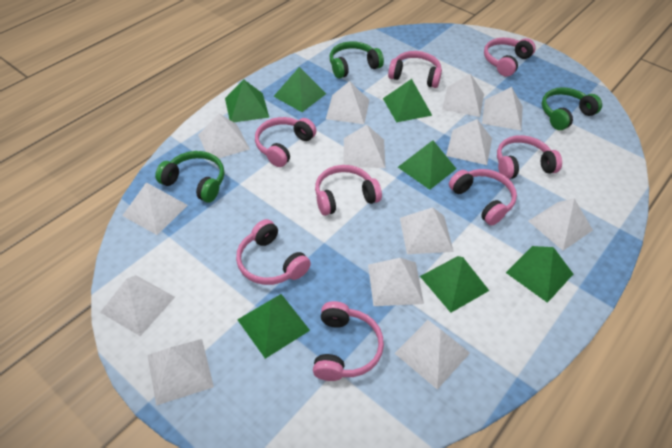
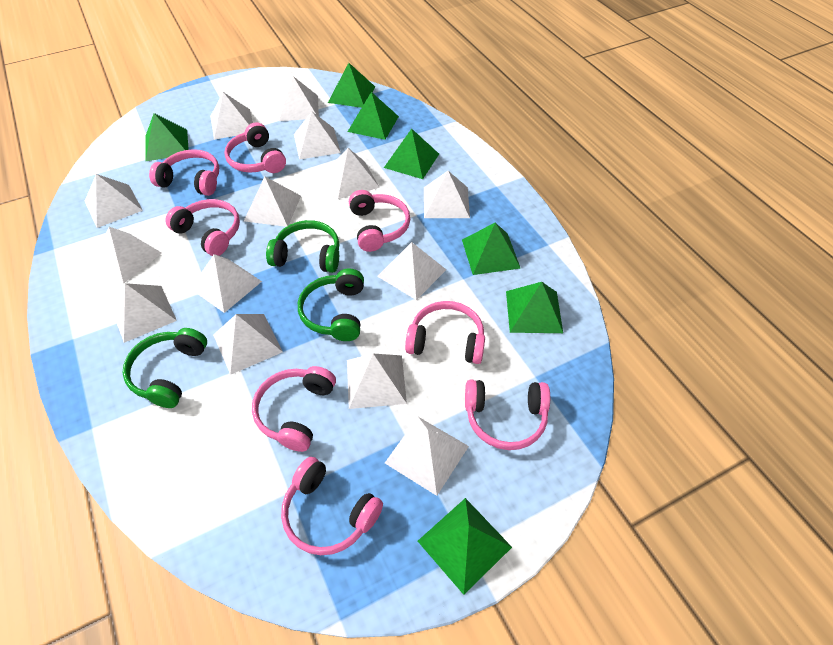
white pyramid: 13 -> 14

